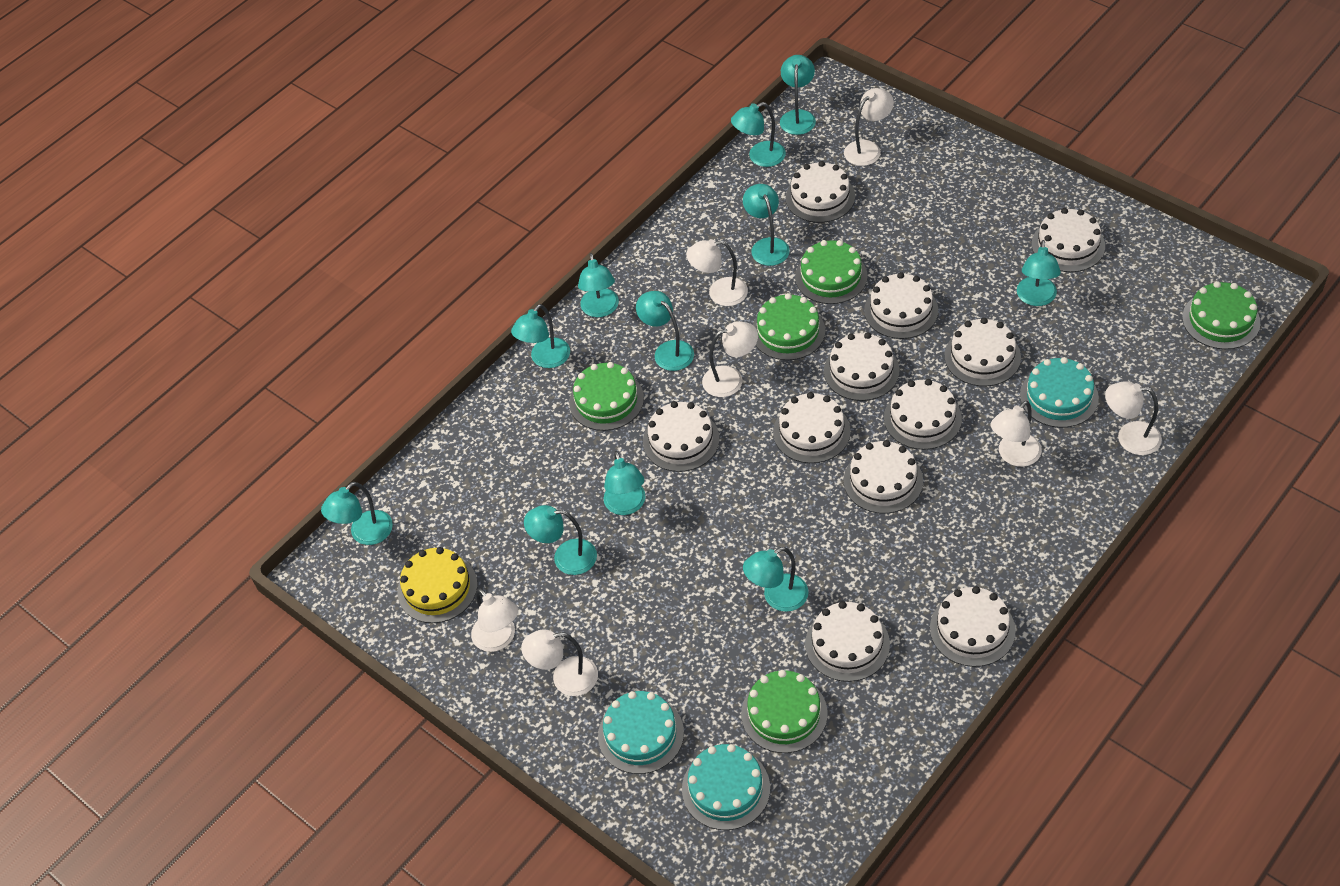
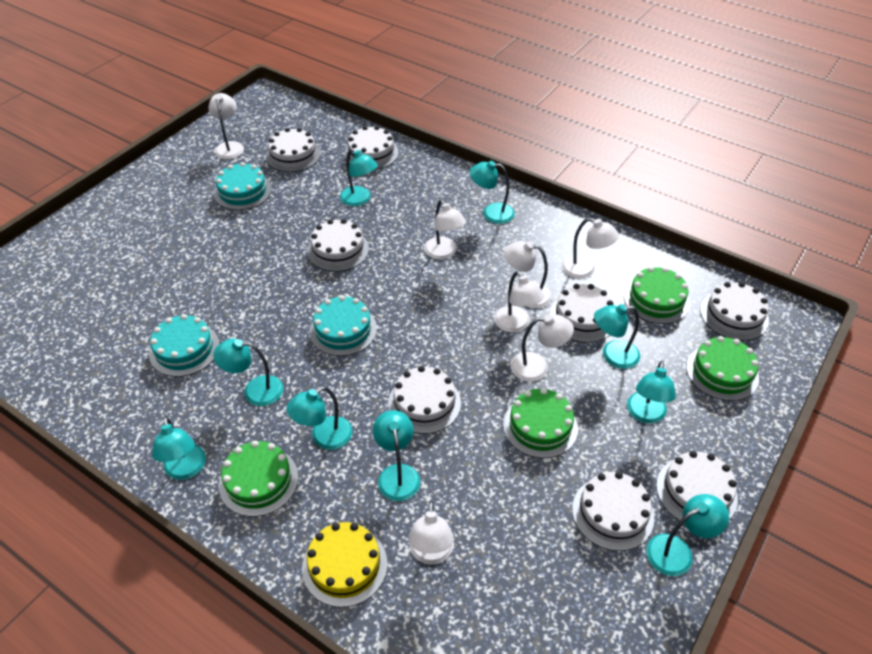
green cake: 5 -> 4
turquoise lamp: 11 -> 9
white cake: 11 -> 8

